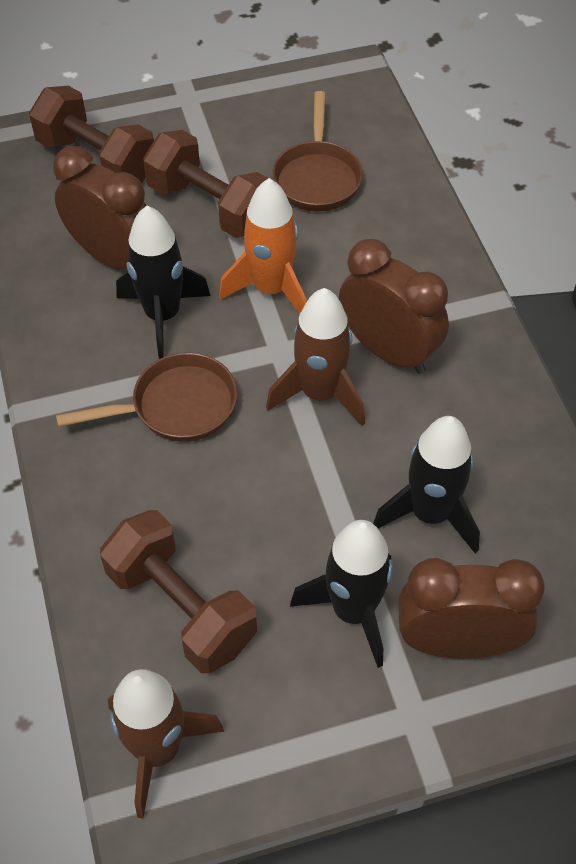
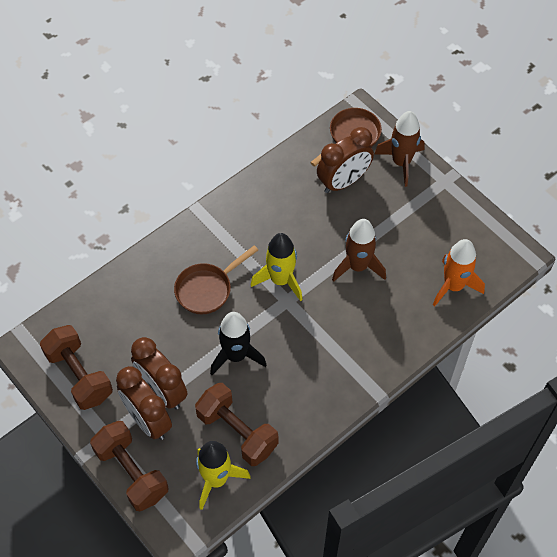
black rocket: 3 -> 1
yellow rocket: 0 -> 2

